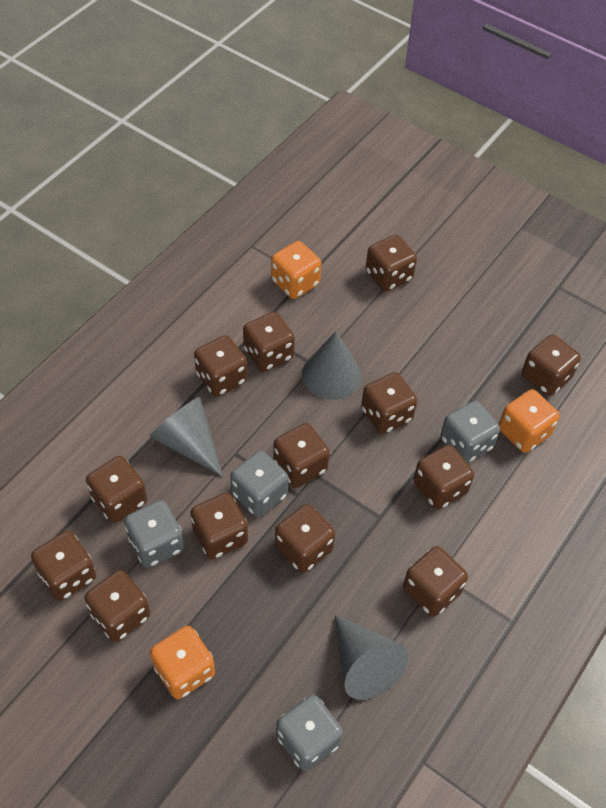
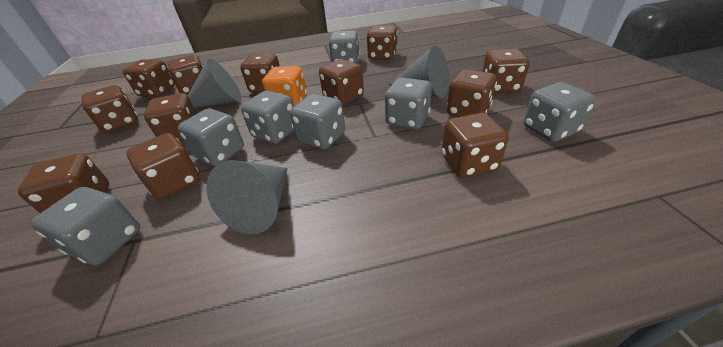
brown dice: 13 -> 12
grey dice: 4 -> 7
orange dice: 3 -> 1

